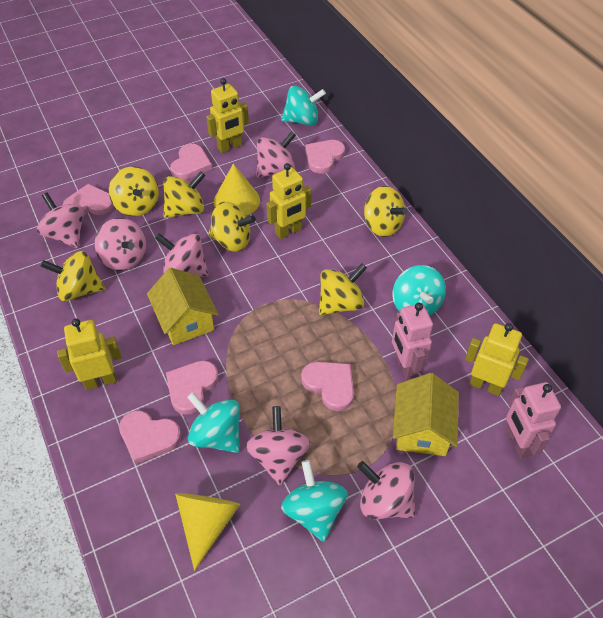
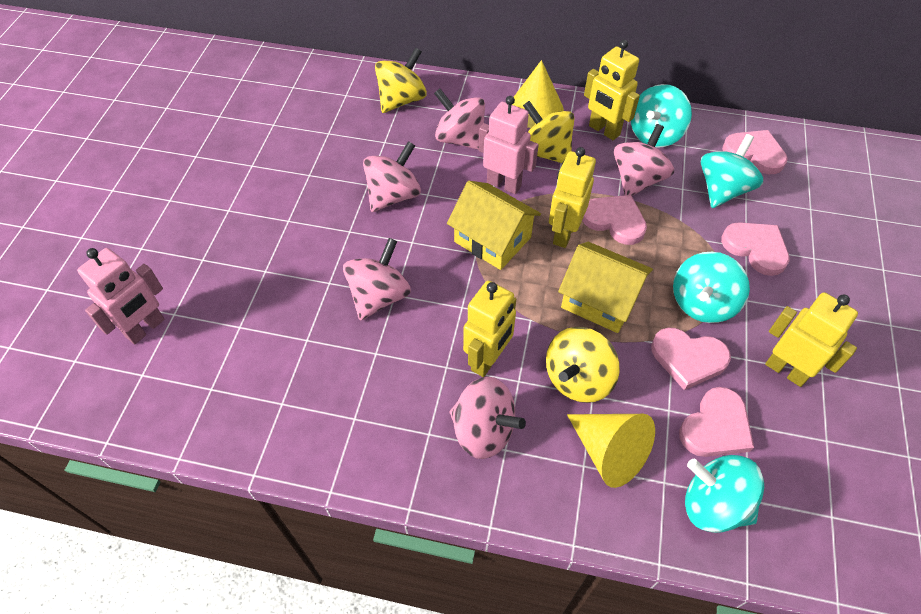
pink heart: 6 -> 5
pink spinning top: 6 -> 5
yellow spinning top: 6 -> 3

